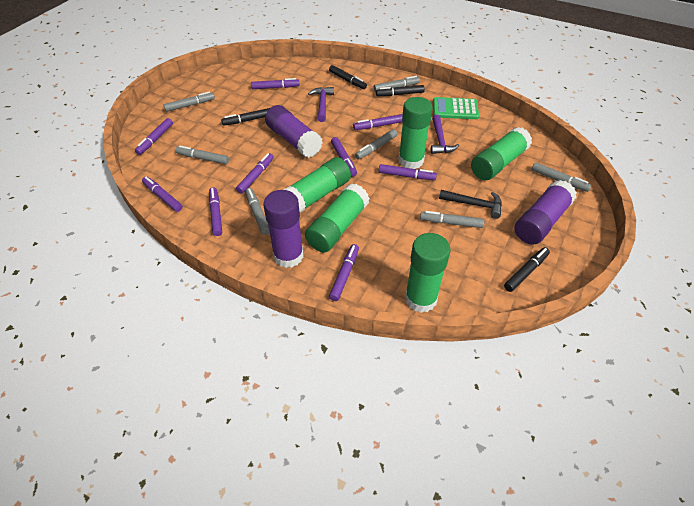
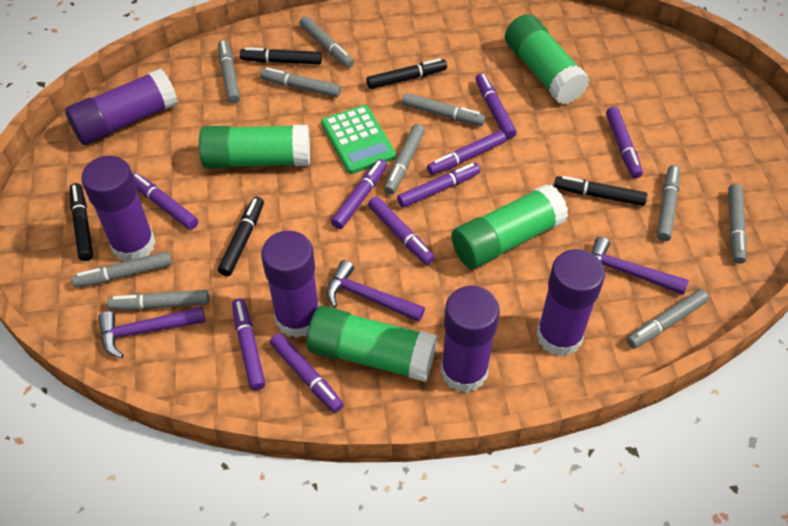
black hammer: 1 -> 0
black marker: 4 -> 5
green glue stick: 5 -> 4
grey marker: 7 -> 10
purple glue stick: 3 -> 5
purple hammer: 2 -> 3

